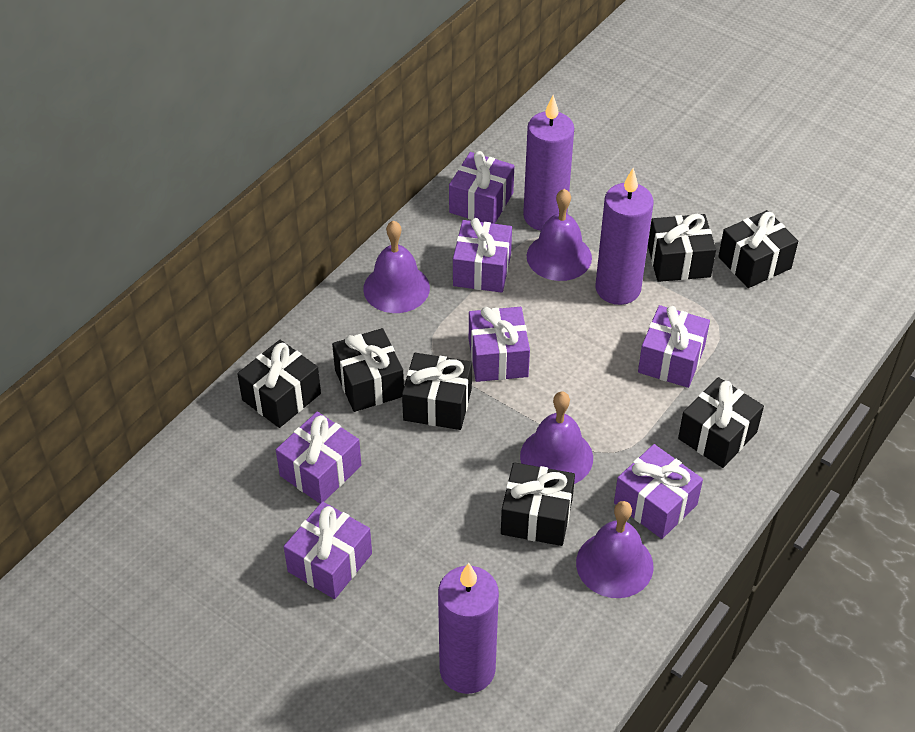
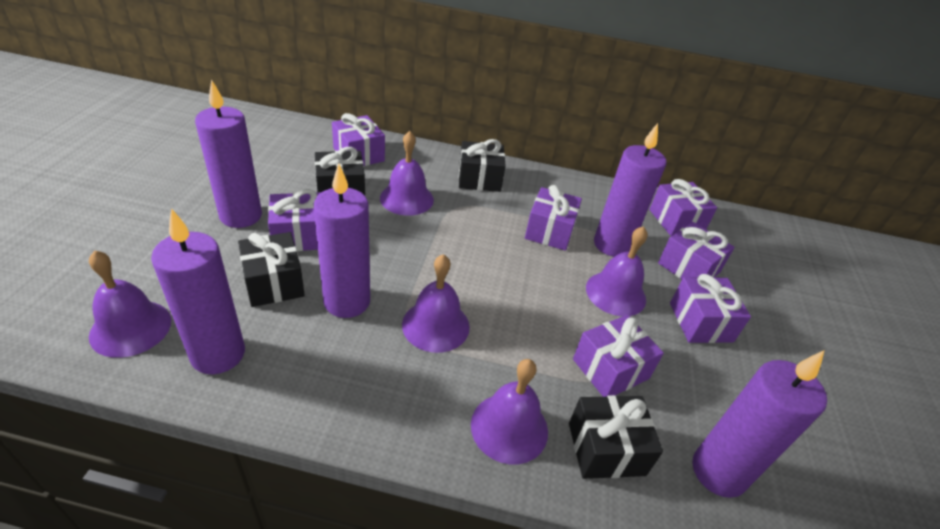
black gift: 7 -> 4
purple bell: 4 -> 5
purple candle: 3 -> 5

